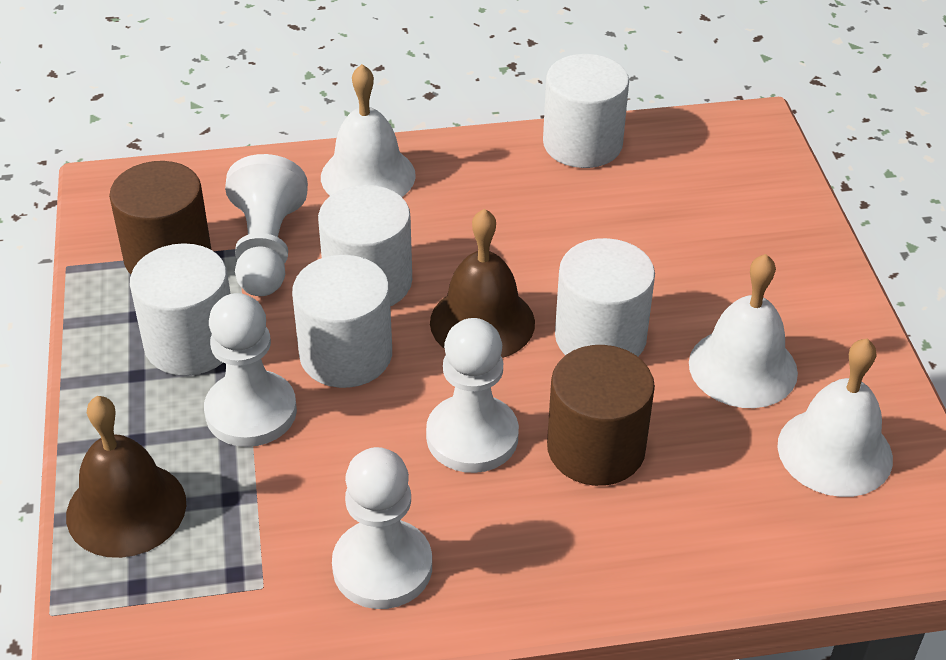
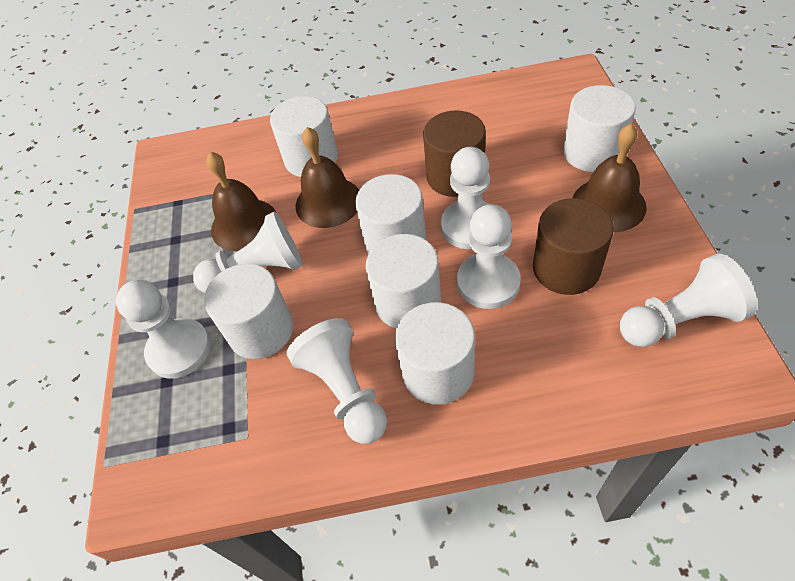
brown bell: 2 -> 3
white bell: 3 -> 0
white cylinder: 5 -> 6
white pawn: 4 -> 6

